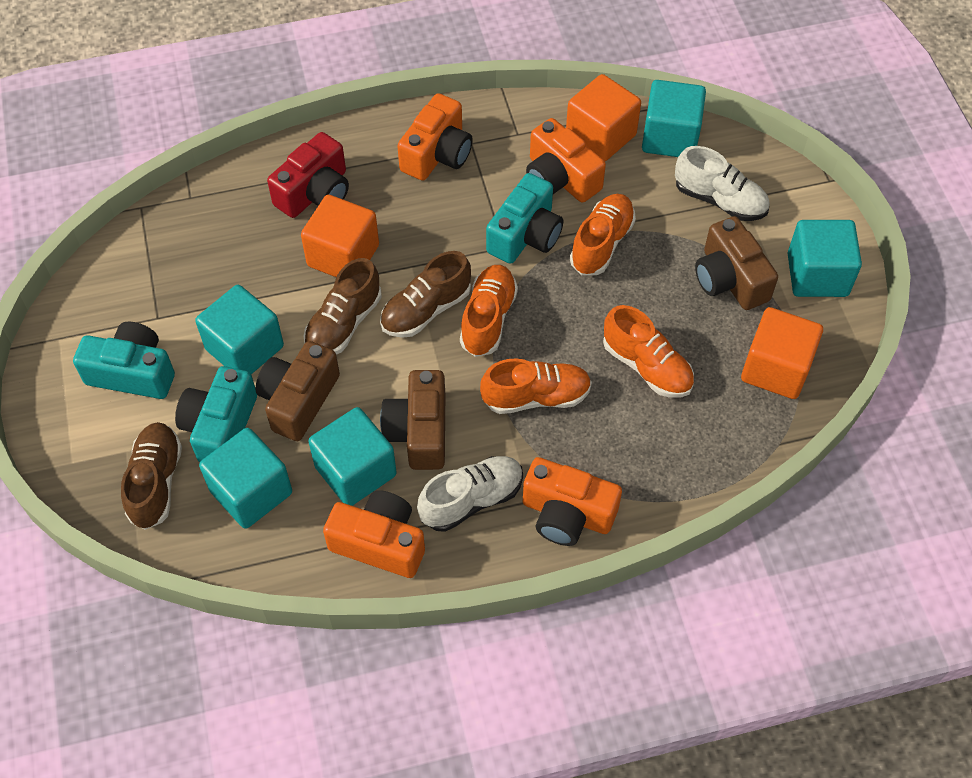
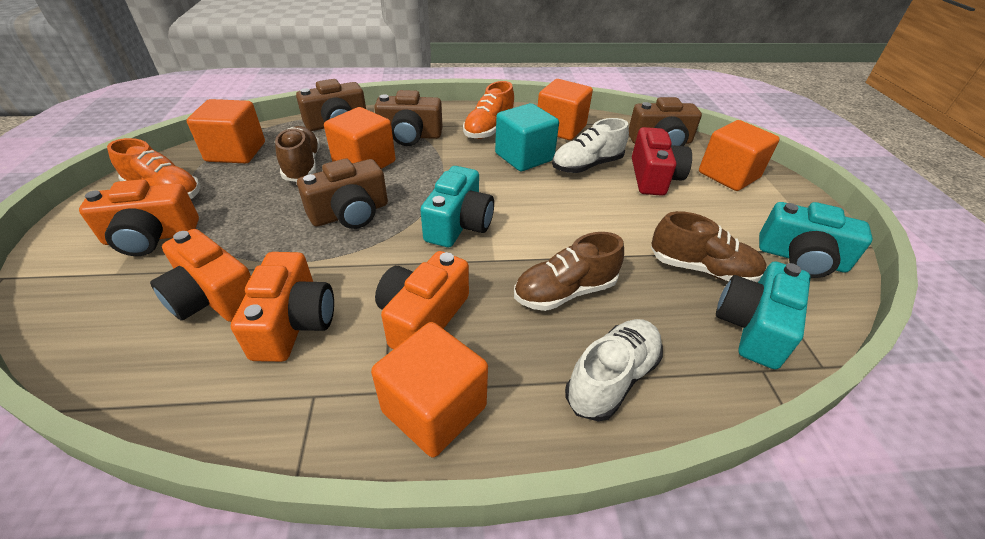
brown camera: 3 -> 4
orange cube: 3 -> 5
orange shoe: 4 -> 2
turquoise cube: 5 -> 1

